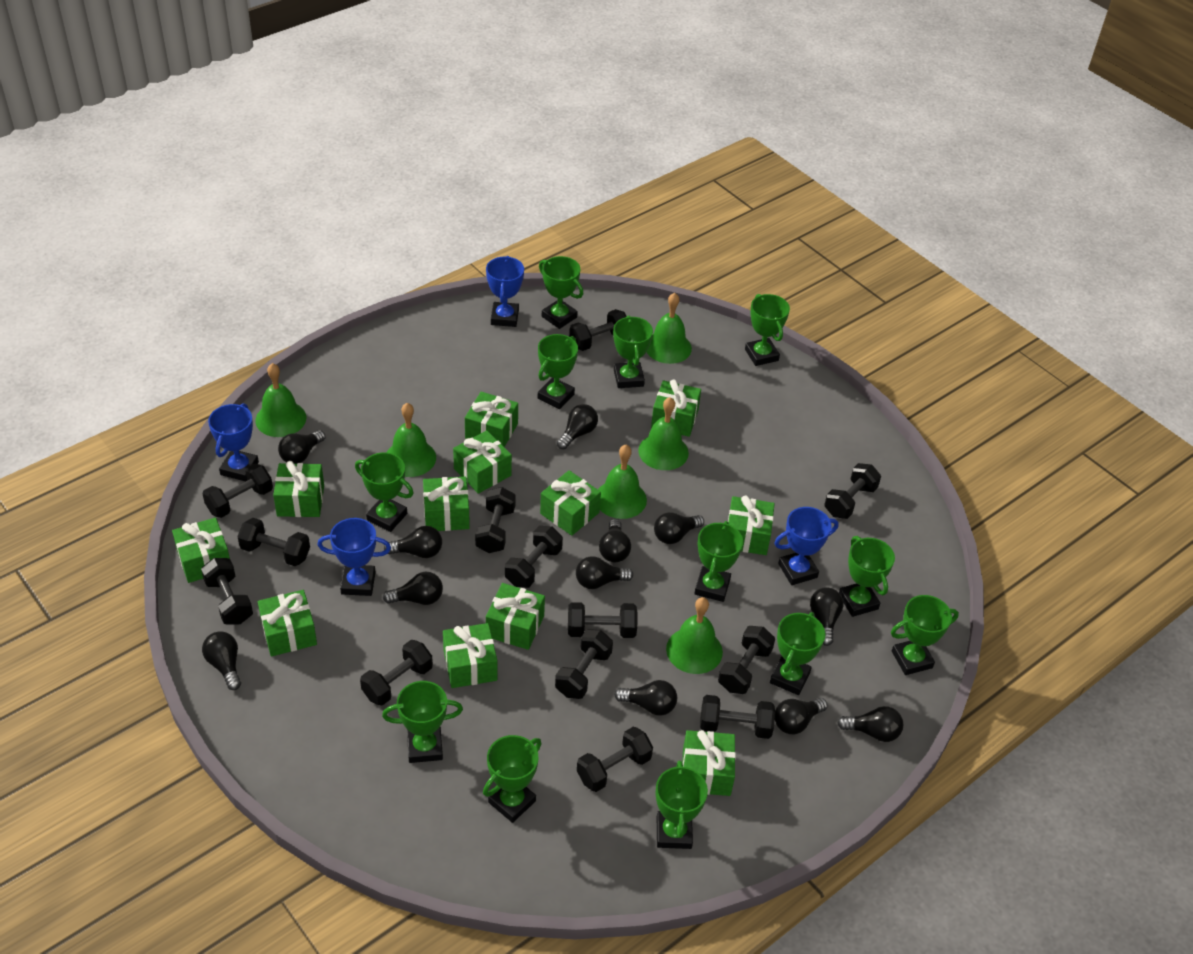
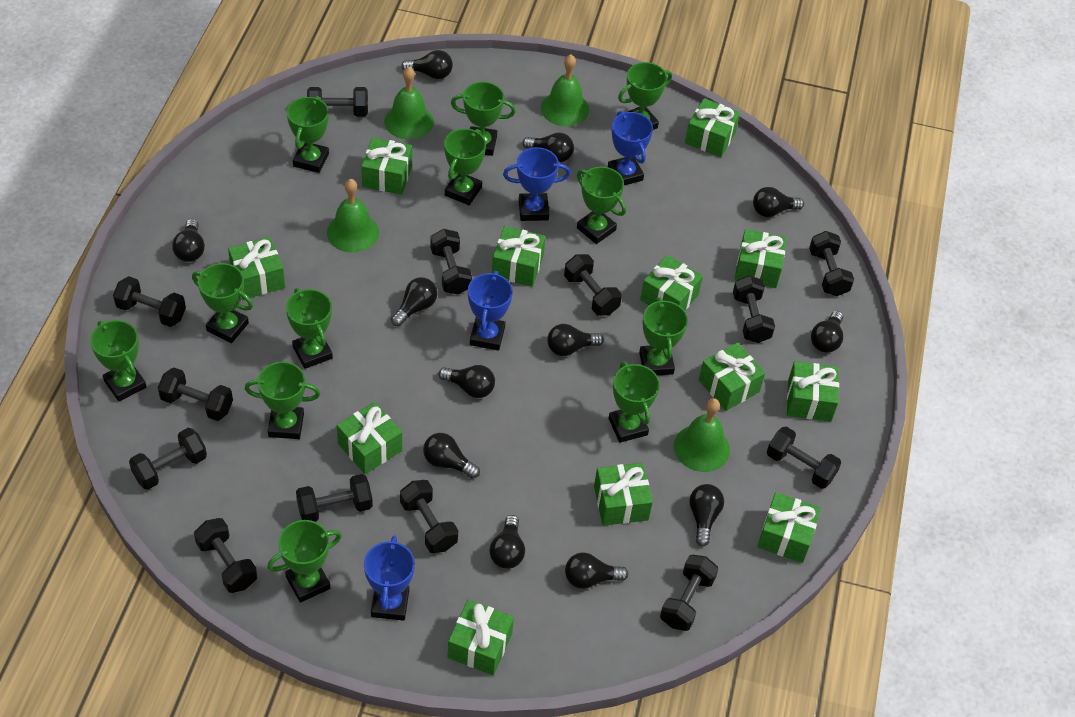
green bell: 6 -> 4

